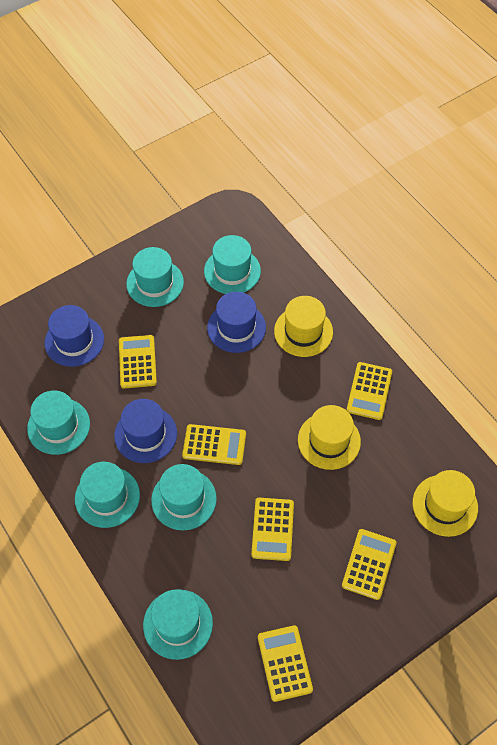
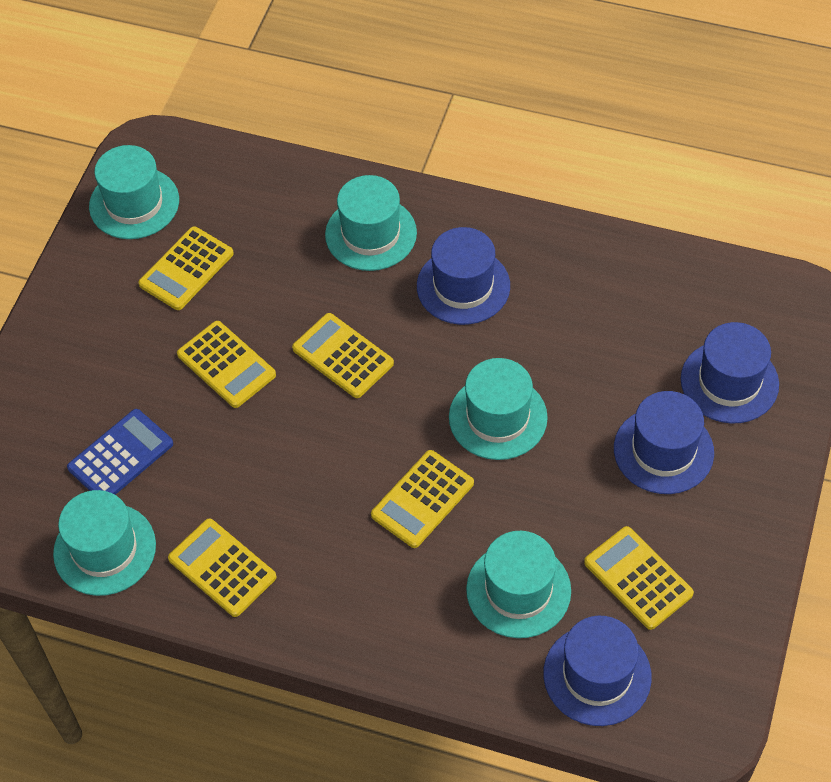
blue calculator: 0 -> 1
blue hat: 3 -> 4
turquoise hat: 6 -> 5
yellow hat: 3 -> 0

